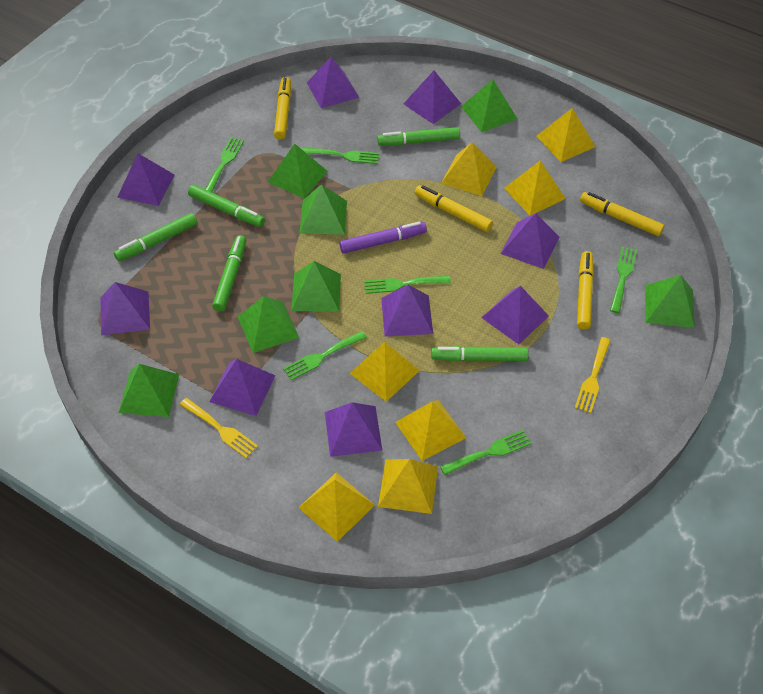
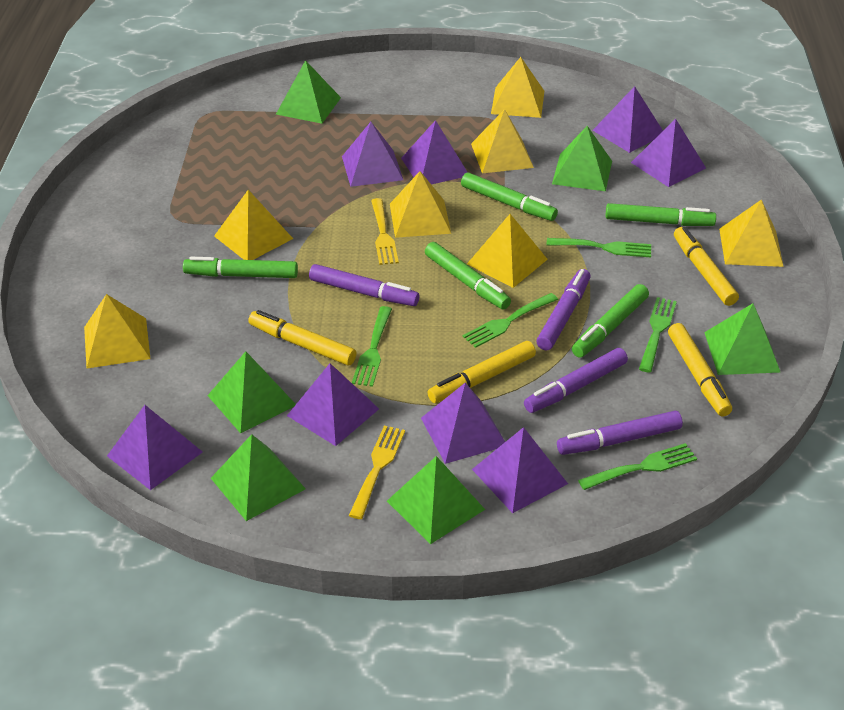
green fork: 6 -> 5
green pyramid: 7 -> 6
purple marker: 1 -> 4
purple pyramid: 9 -> 8

